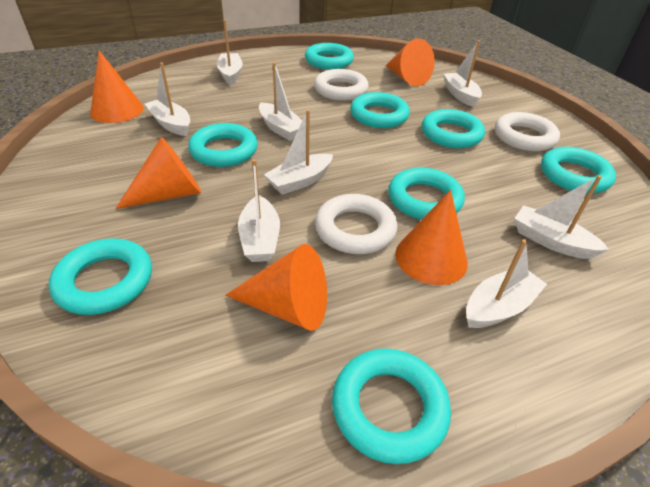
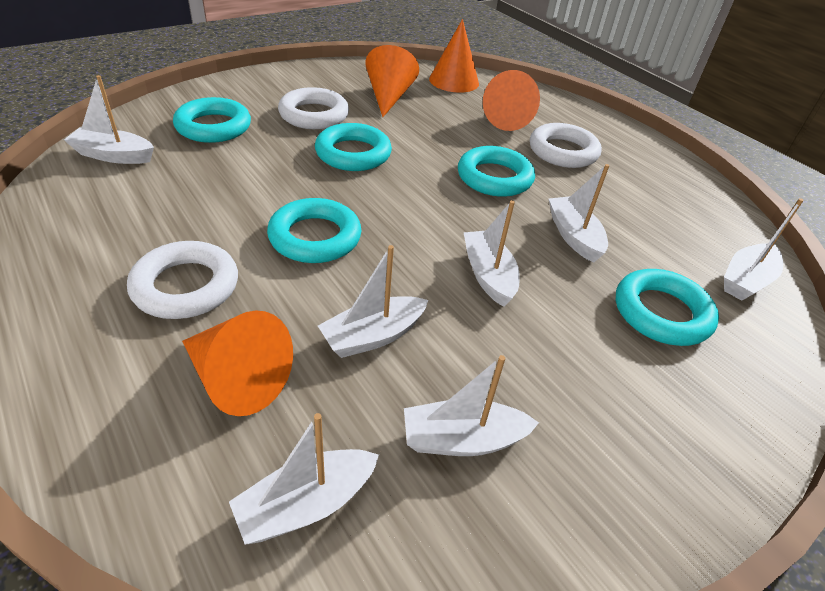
orange cone: 5 -> 4
turquoise ring: 8 -> 5
white boat: 8 -> 7

